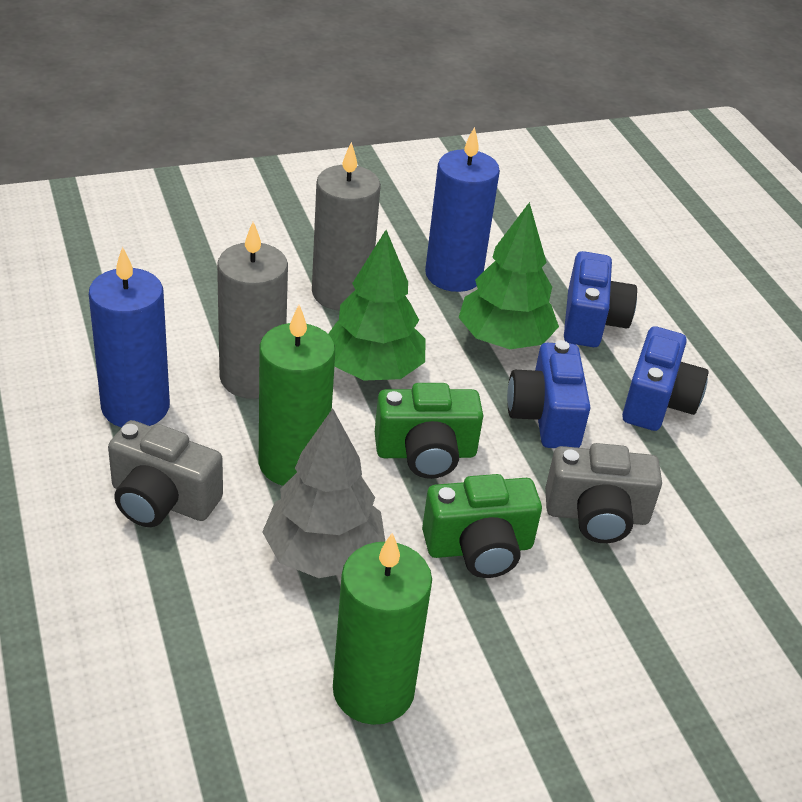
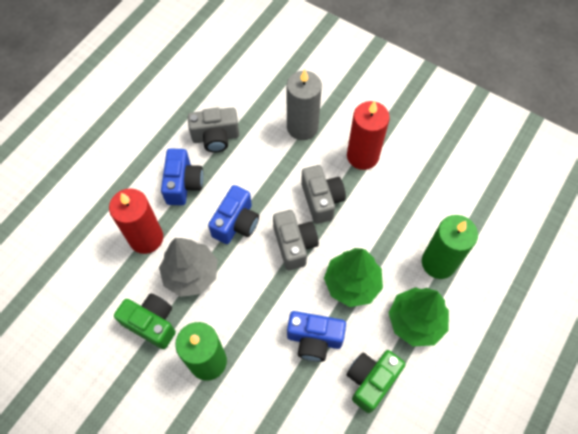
blue candle: 2 -> 0
grey camera: 2 -> 3
grey candle: 2 -> 1
red candle: 0 -> 2

